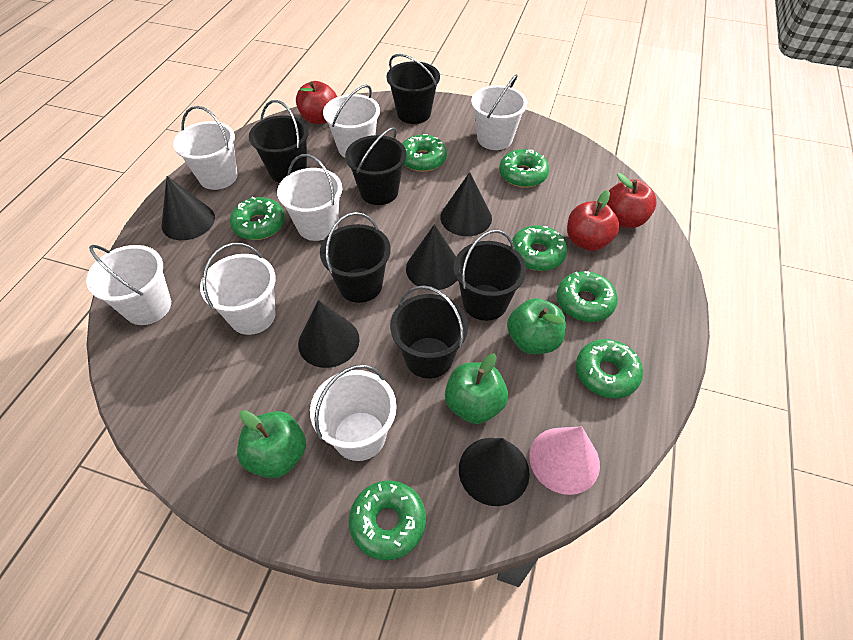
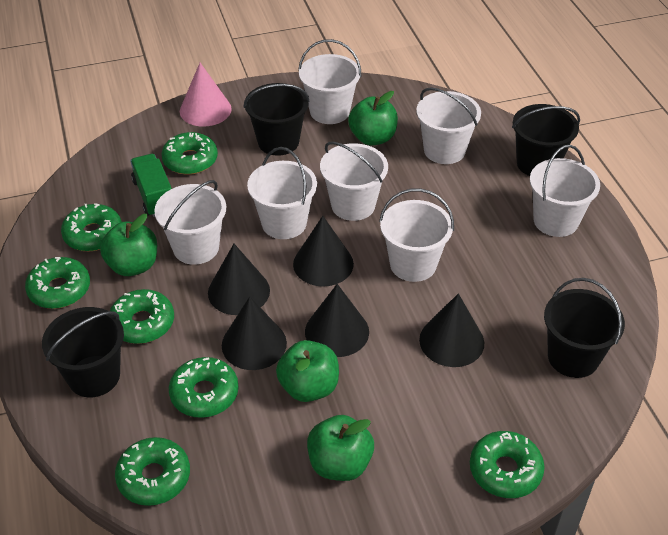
black bucket: 6 -> 4
green apple: 3 -> 4
green truck: 0 -> 1
red apple: 3 -> 0

